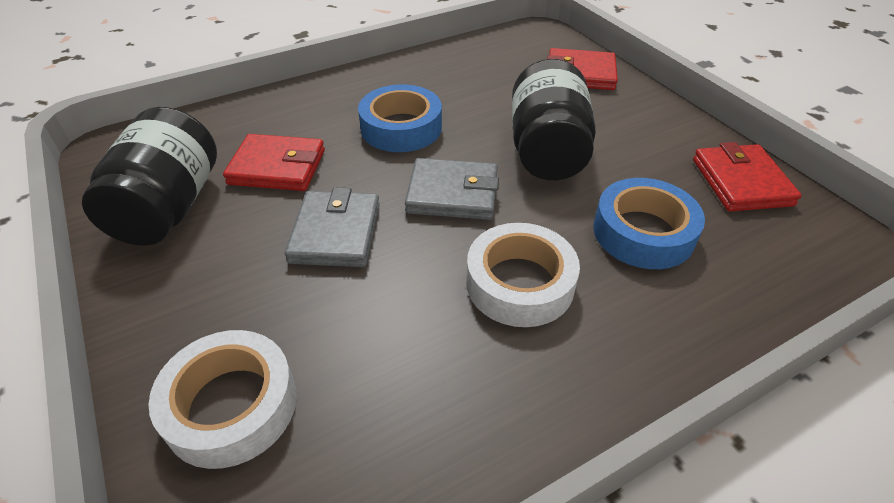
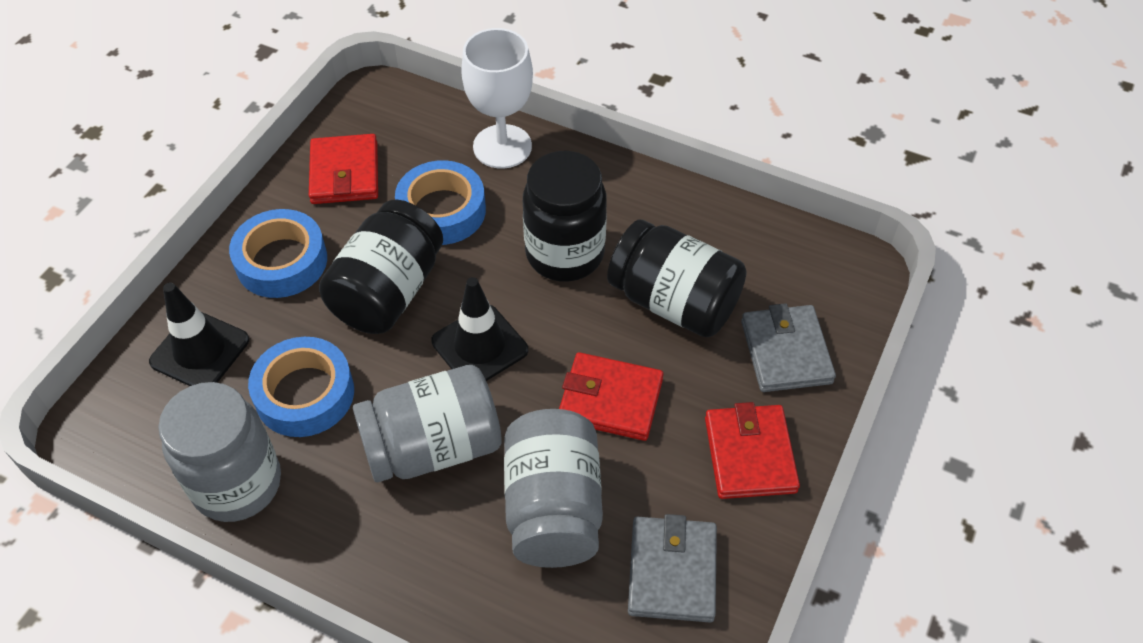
black jar: 2 -> 3
black traffic cone: 0 -> 2
blue tape: 2 -> 3
grey jar: 0 -> 3
white goblet: 0 -> 1
white tape: 2 -> 0

